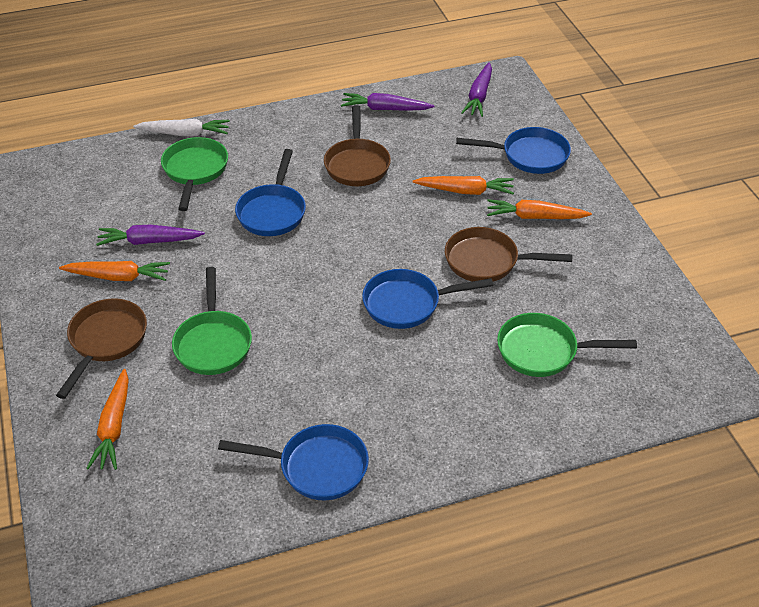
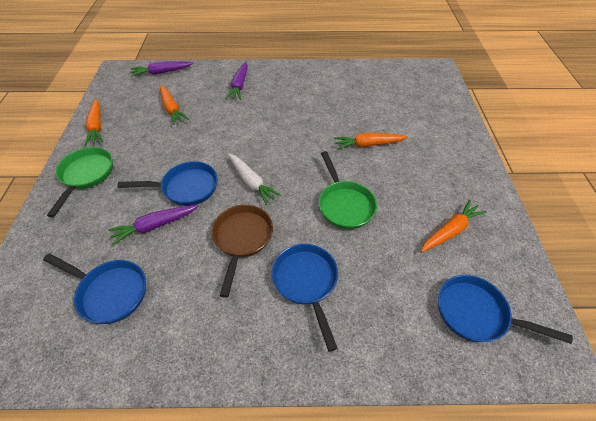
brown pan: 3 -> 1
green pan: 3 -> 2

